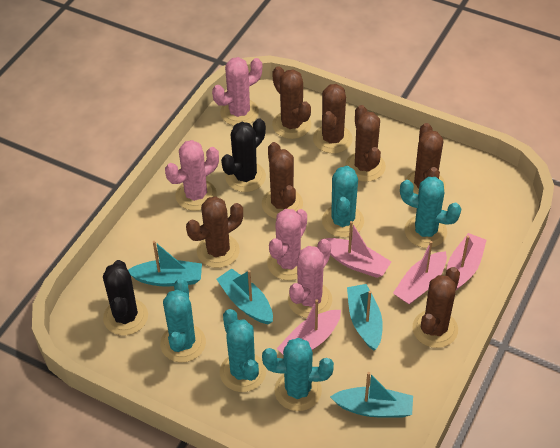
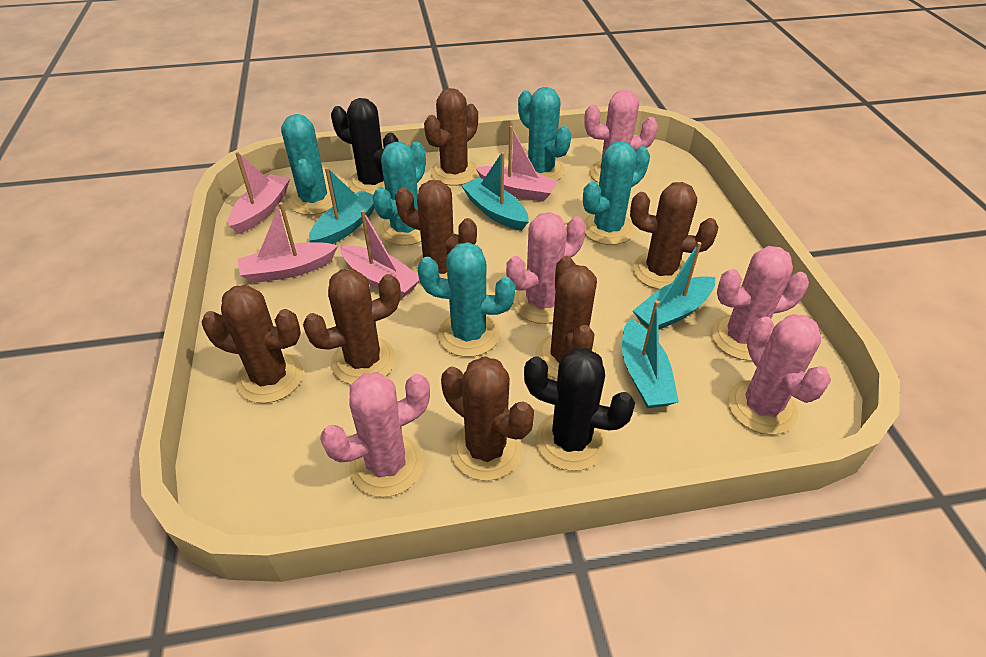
pink cactus: 4 -> 5

